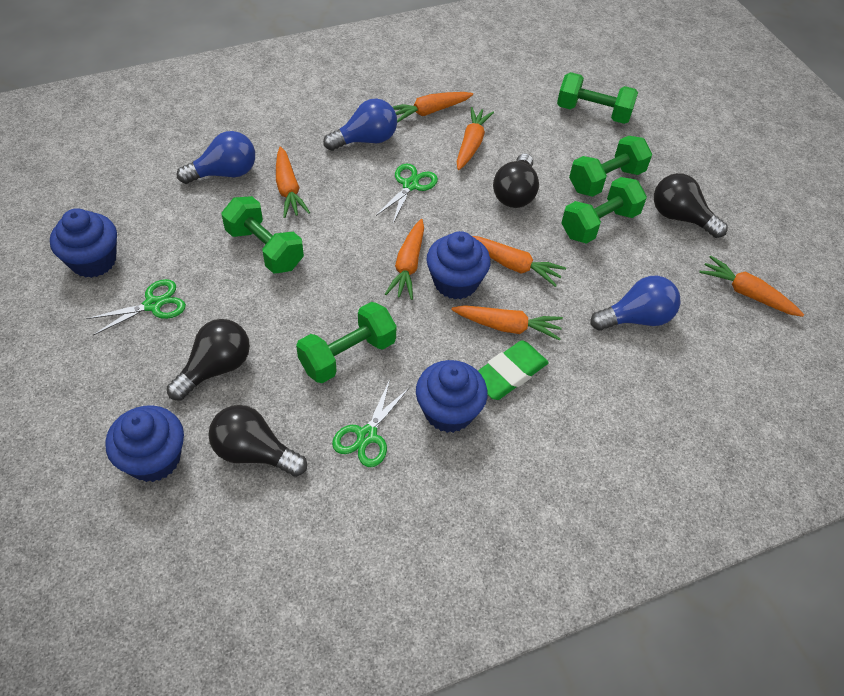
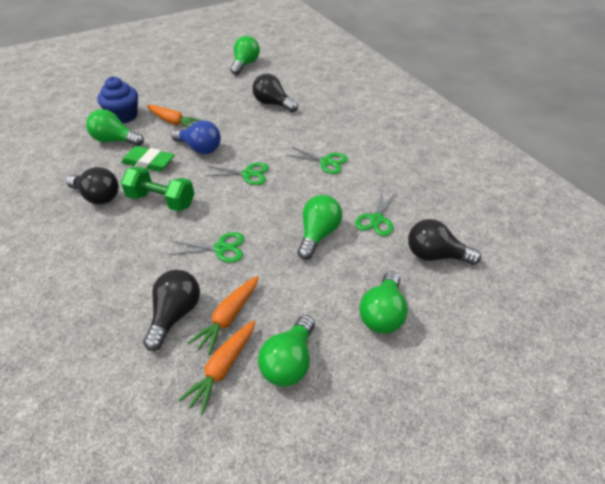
blue cupcake: 4 -> 1
blue light bulb: 3 -> 1
green dumbbell: 5 -> 1
green light bulb: 0 -> 5
green scissors: 3 -> 4
orange carrot: 7 -> 3

